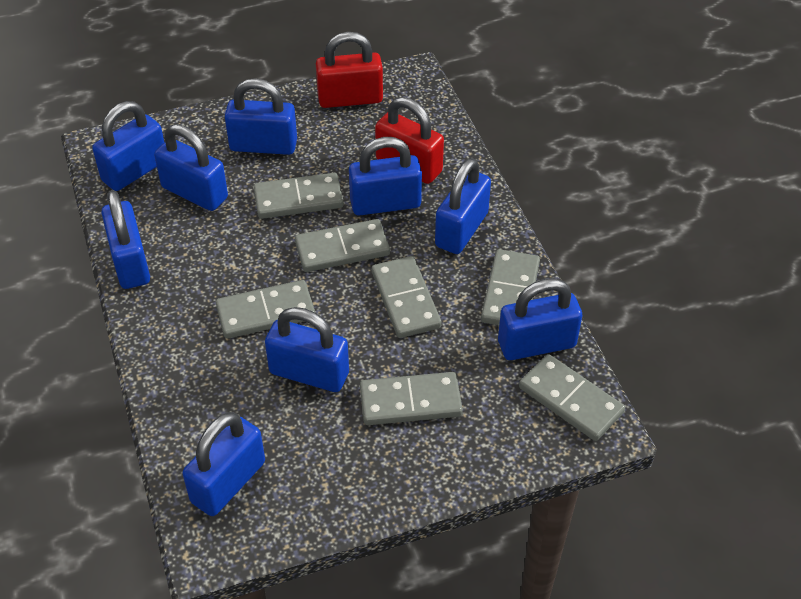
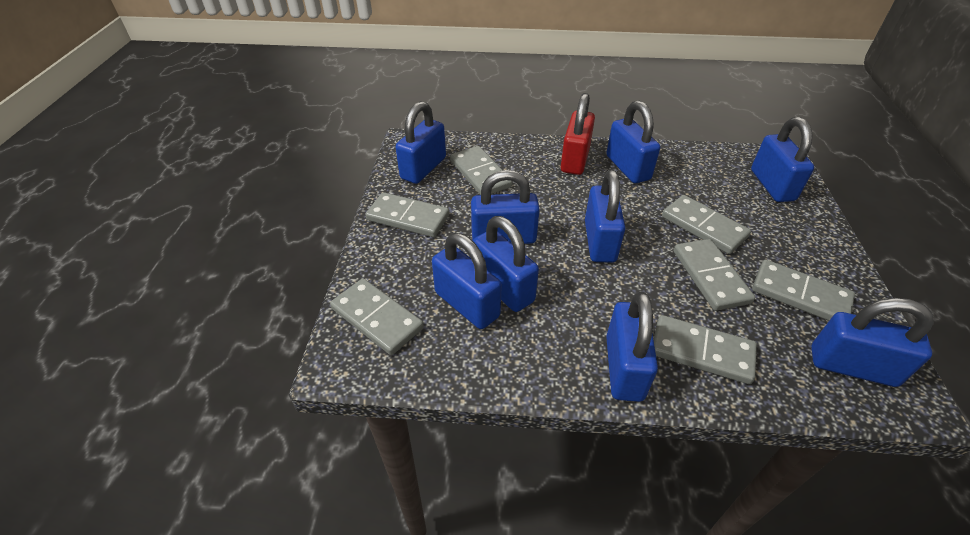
red padlock: 2 -> 1

